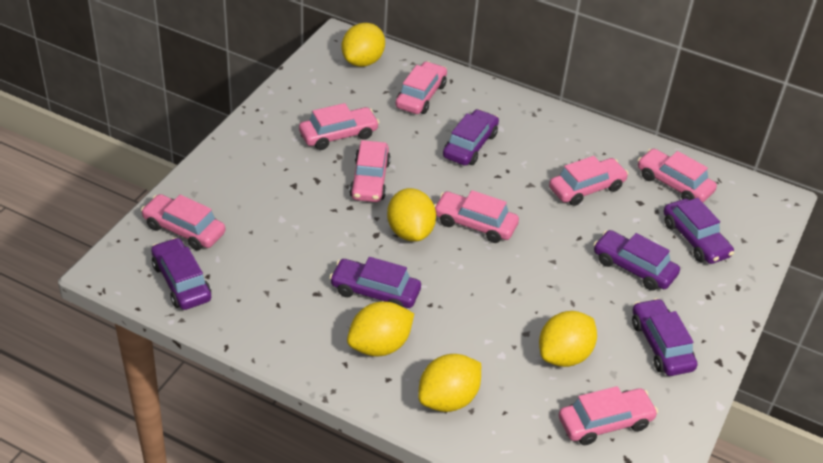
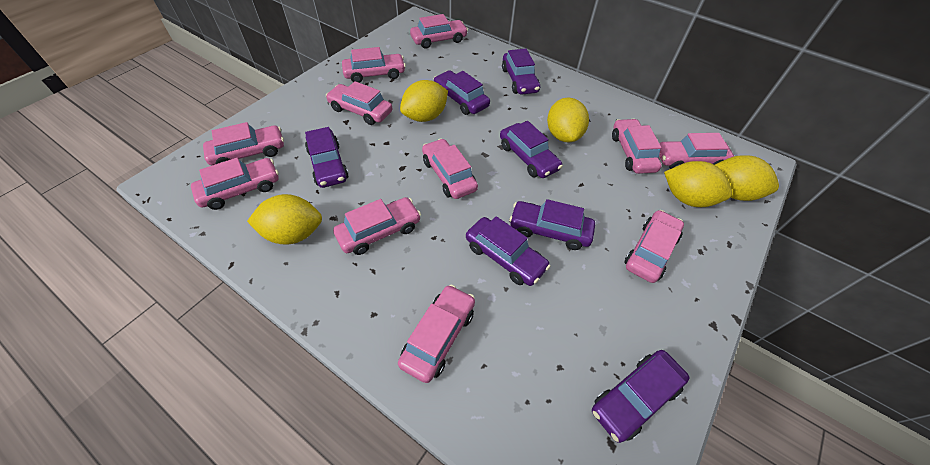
pink car: 8 -> 11
purple car: 6 -> 7

